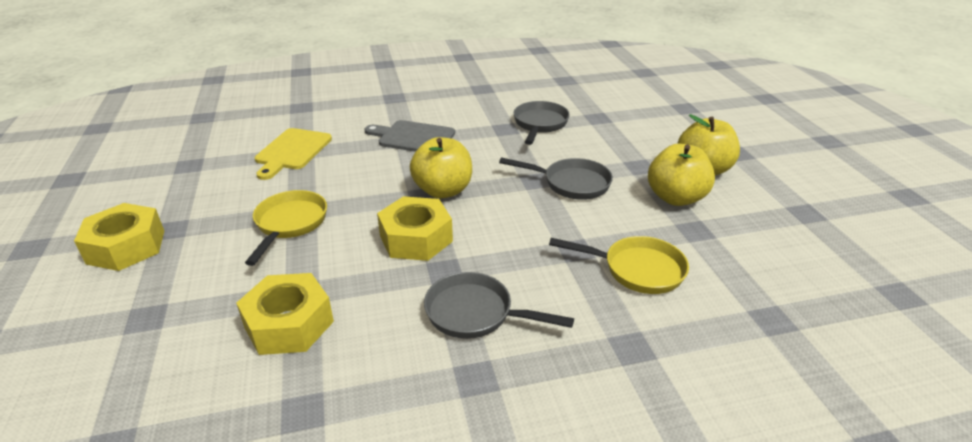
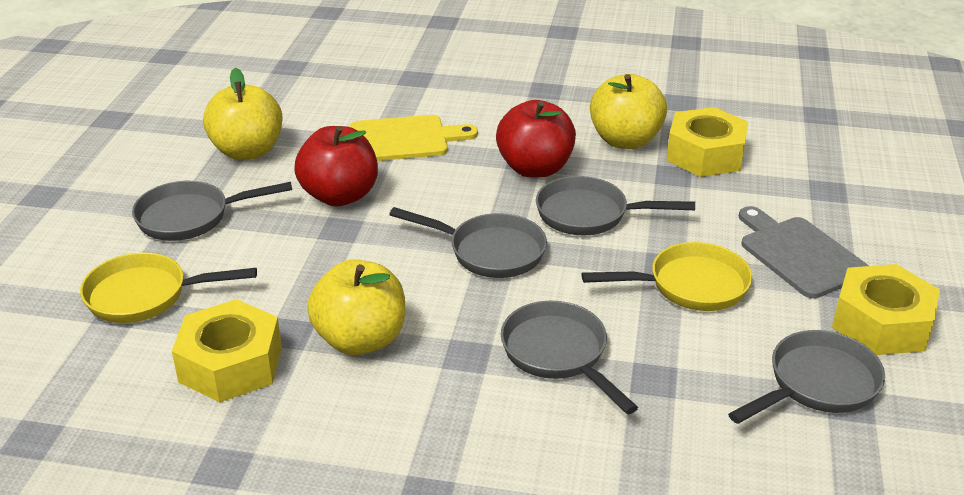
grey pan: 3 -> 5
red apple: 0 -> 2

